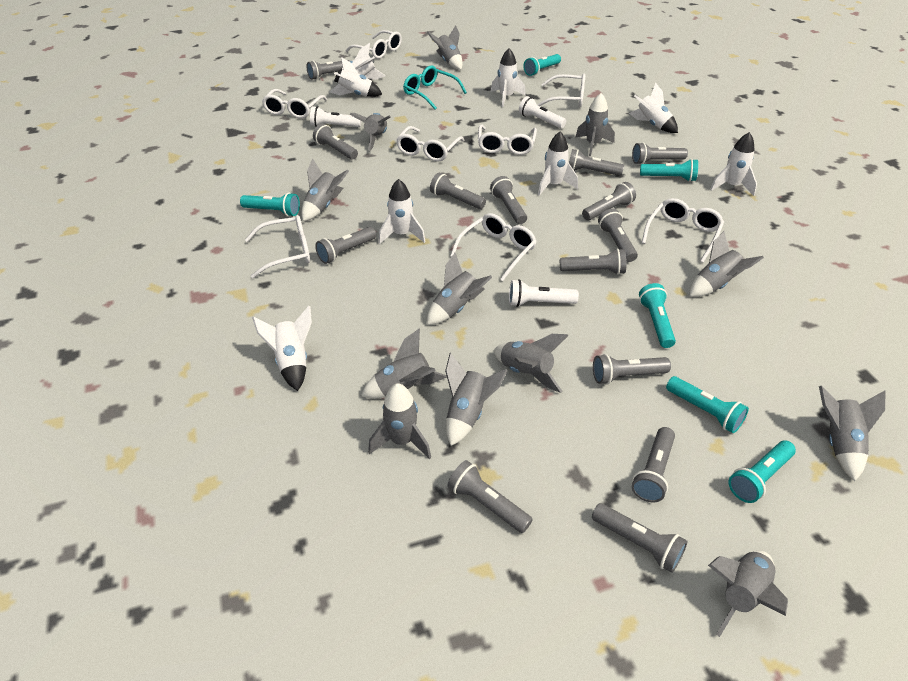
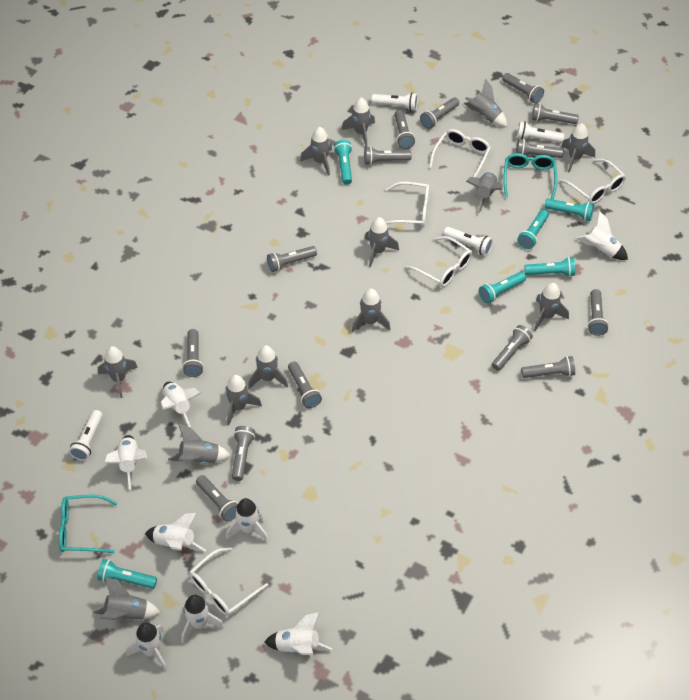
grey rocket: 12 -> 13
turquoise glasses: 1 -> 2
white flashlight: 3 -> 4
white glasses: 8 -> 5

